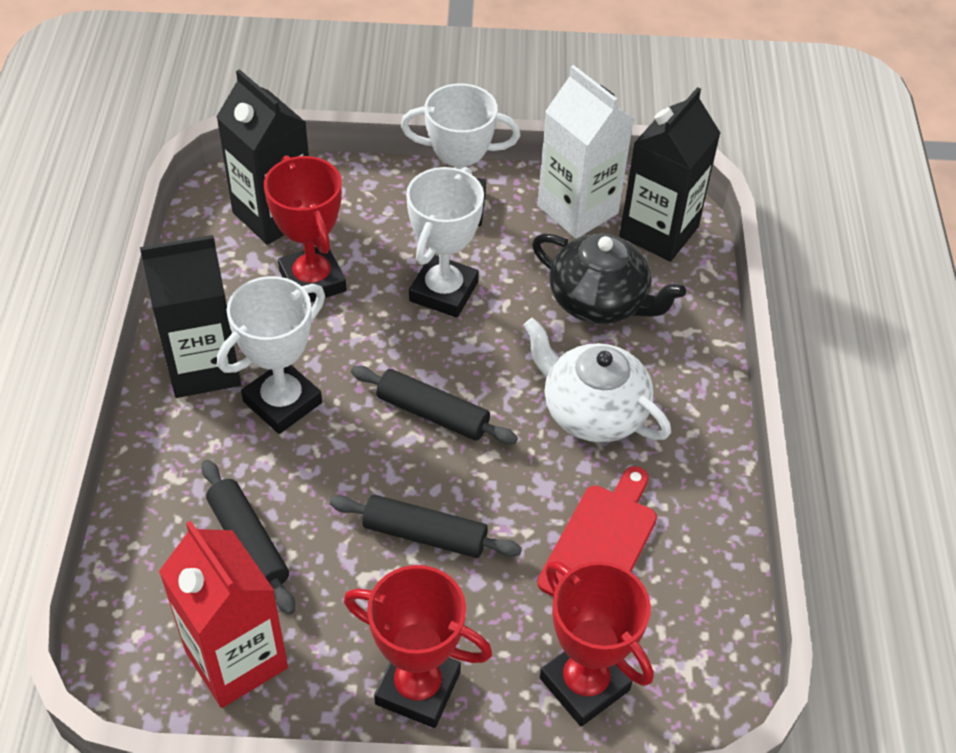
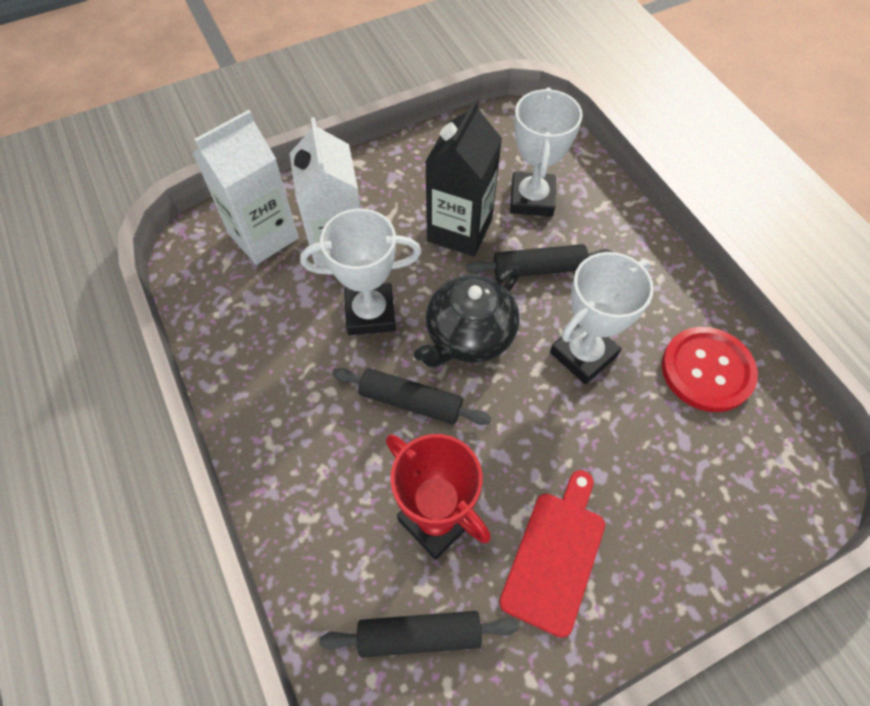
black carton: 3 -> 1
red button: 0 -> 1
red carton: 1 -> 0
red trophy: 3 -> 1
white carton: 1 -> 2
white teapot: 1 -> 0

